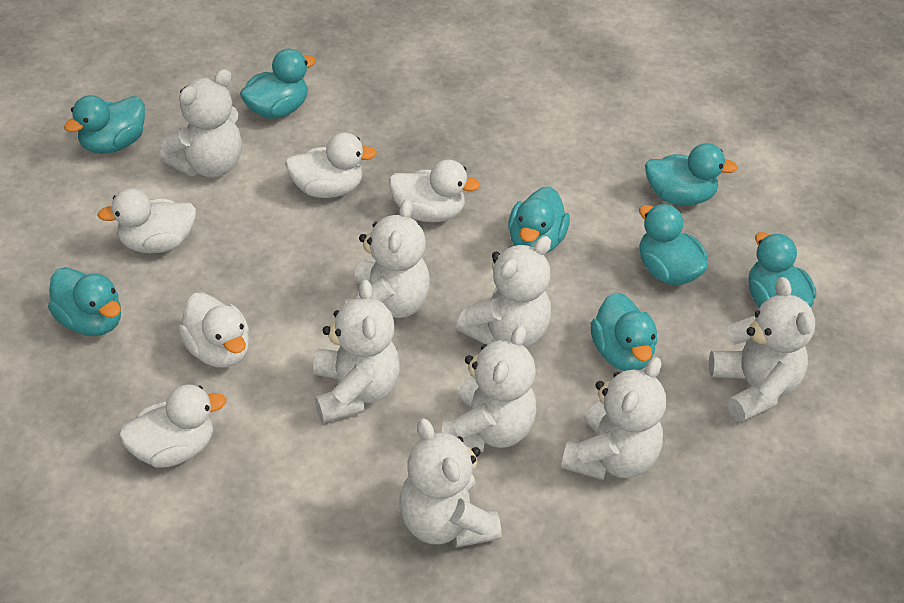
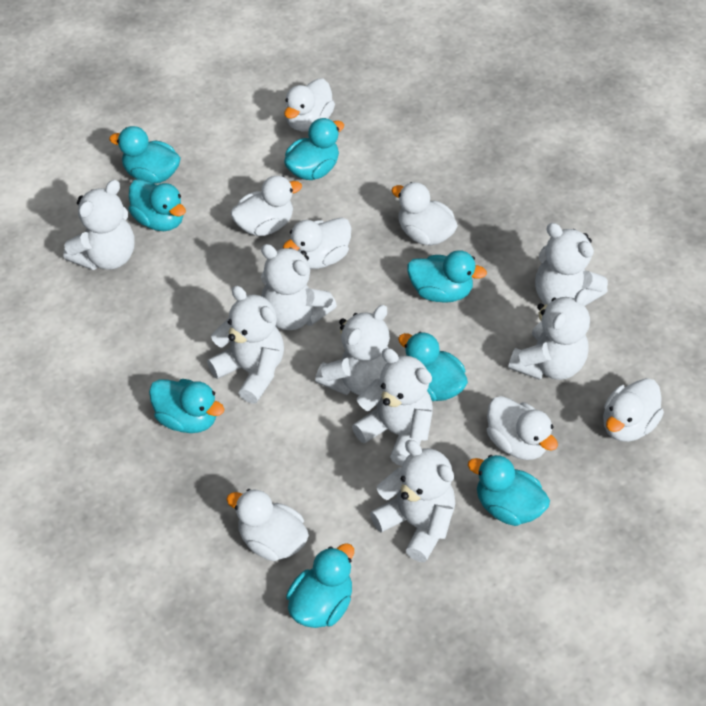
white duck: 5 -> 7

